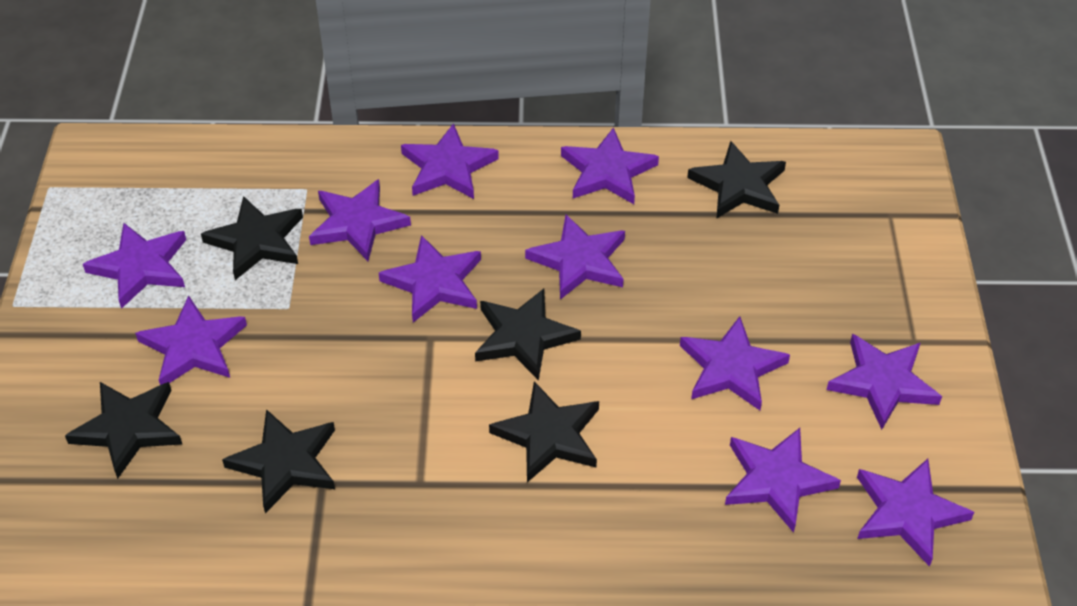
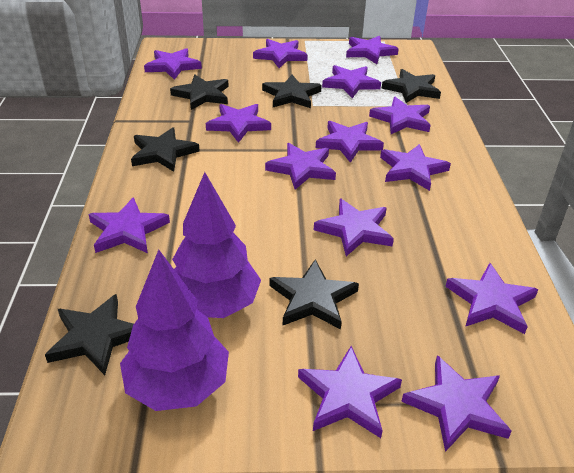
purple star: 11 -> 14
purple tree: 0 -> 2

